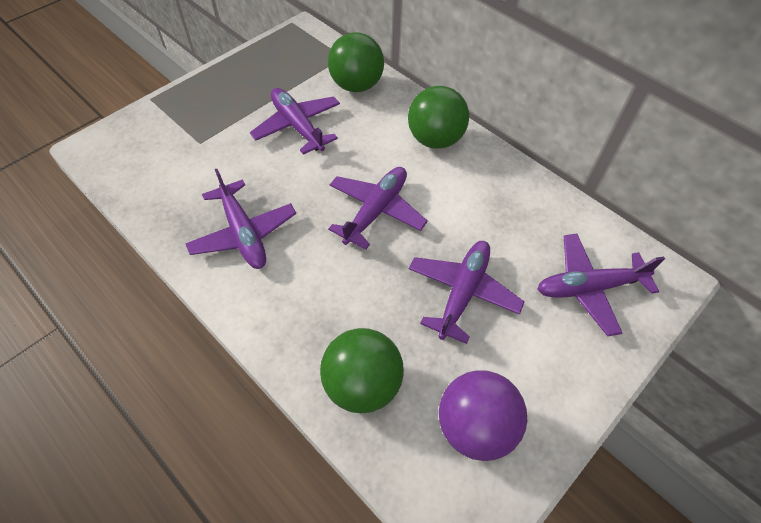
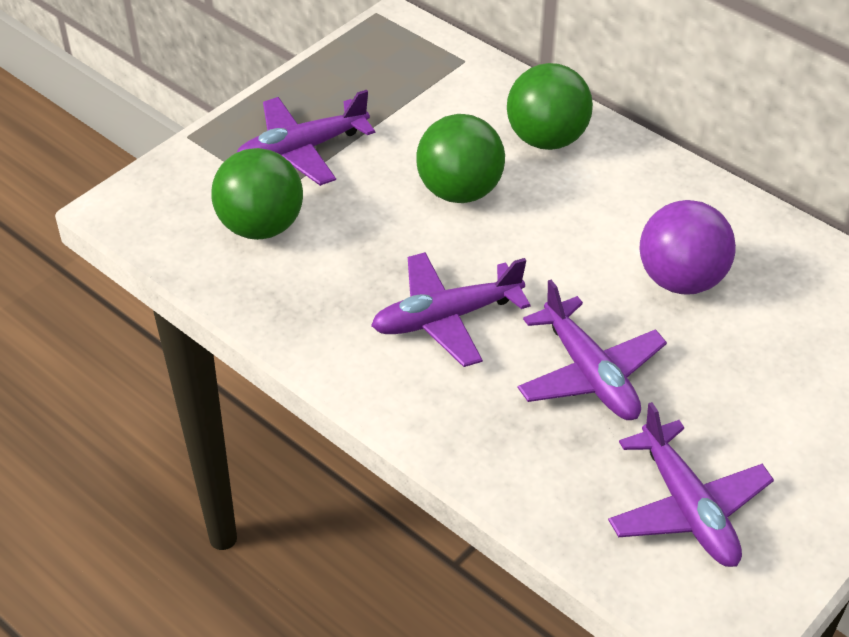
purple plane: 5 -> 4

